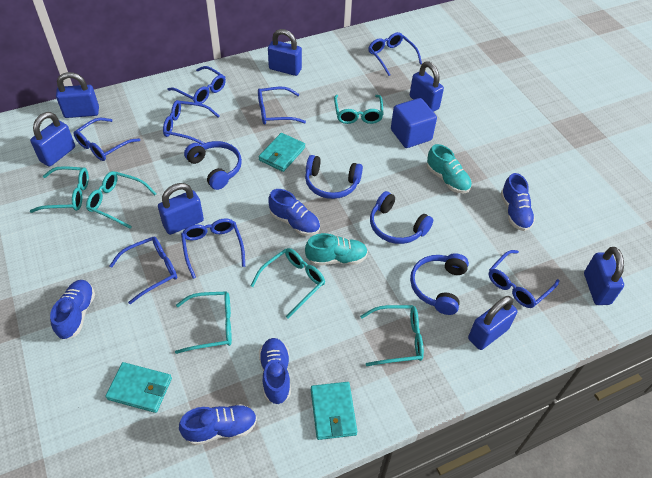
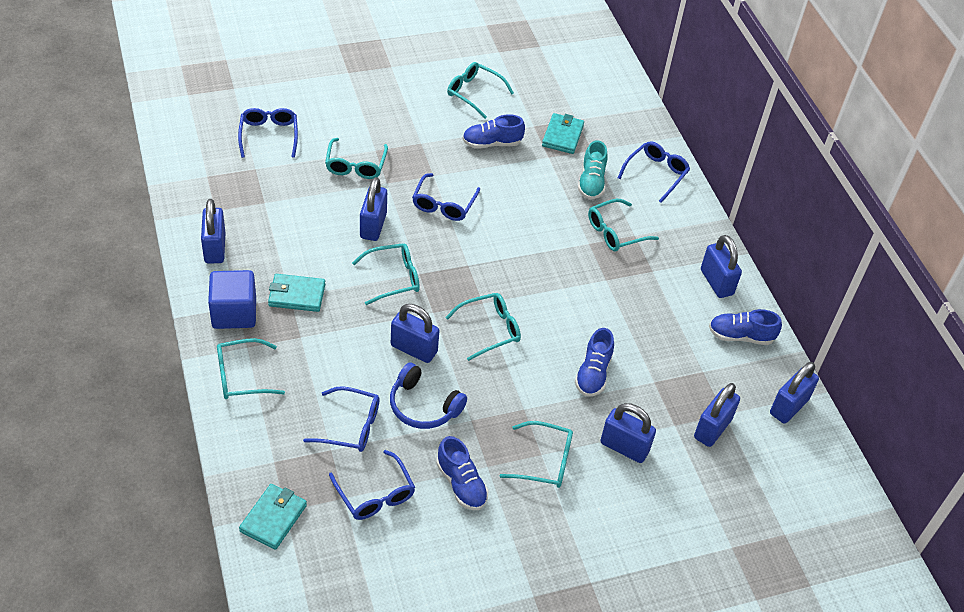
blue glasses: 8 -> 5
blue headphones: 4 -> 1
blue shoe: 5 -> 4
turquoise glasses: 6 -> 7
turquoise shoe: 2 -> 1

